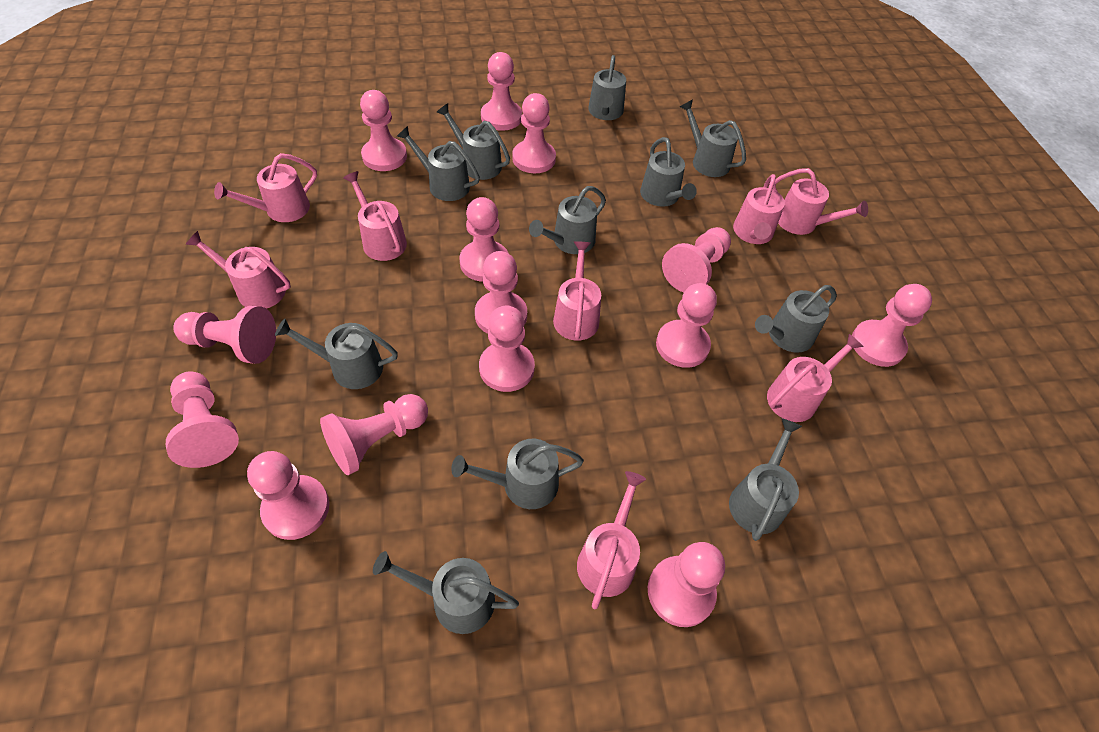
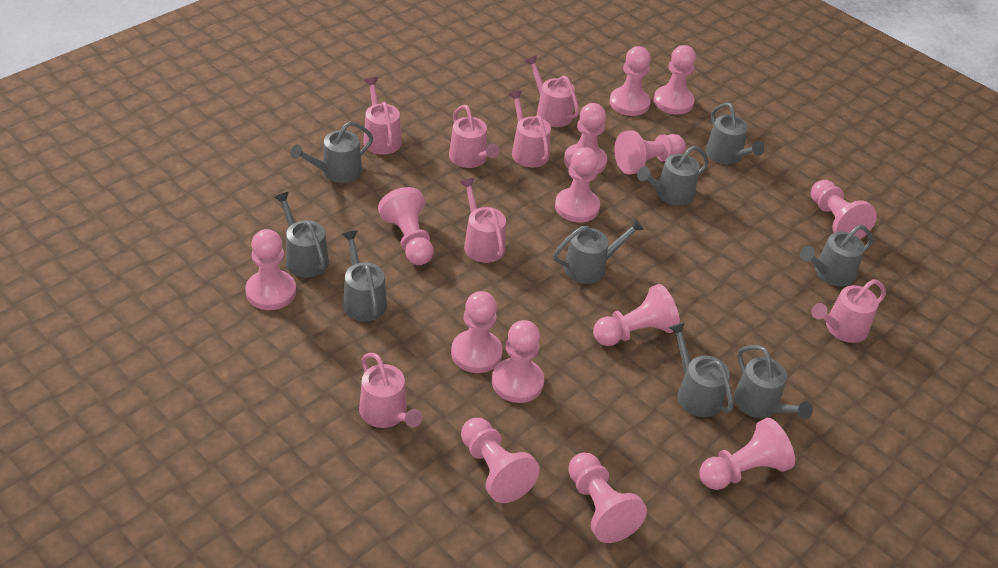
grey watering can: 11 -> 9
pink watering can: 8 -> 7

